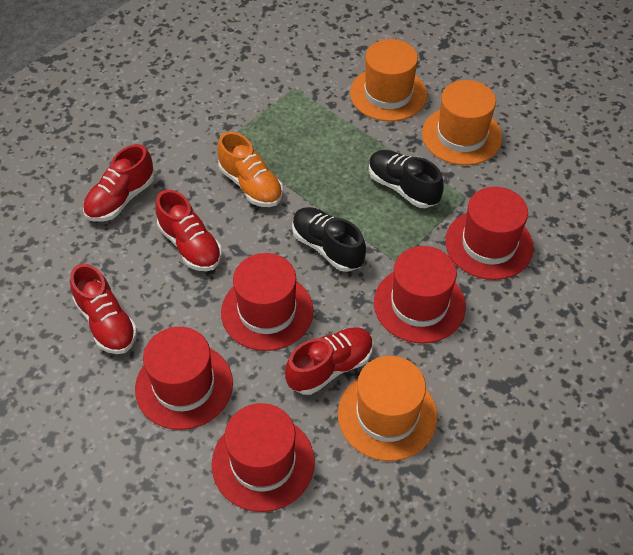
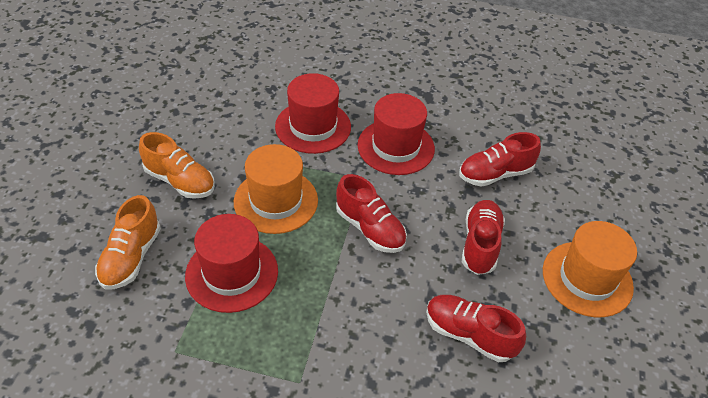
black shoe: 2 -> 0
orange hat: 3 -> 2
orange shoe: 1 -> 2
red hat: 5 -> 3

